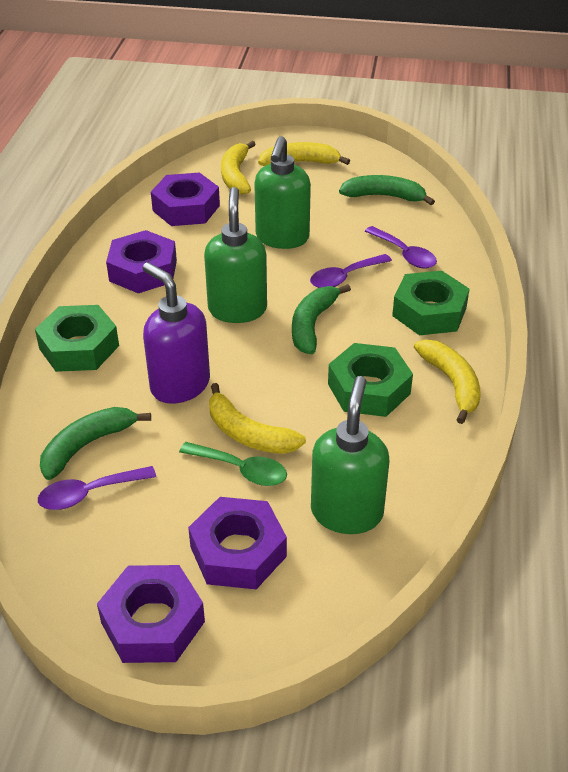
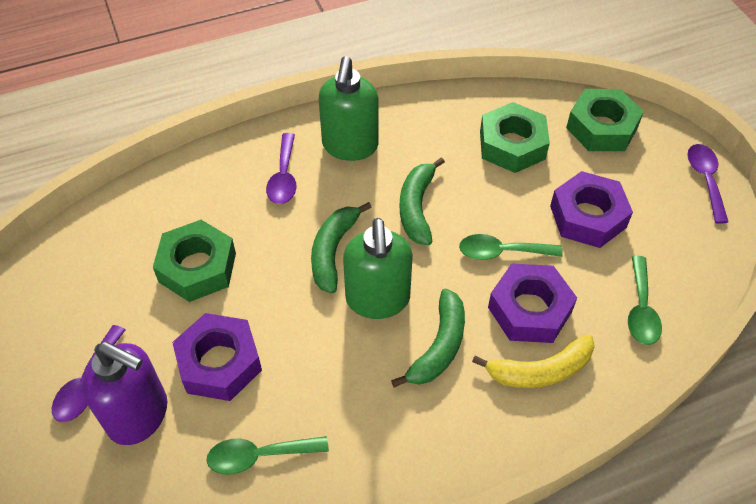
green soap dispenser: 3 -> 2
green spoon: 1 -> 3
purple nut: 4 -> 3
yellow banana: 4 -> 1

